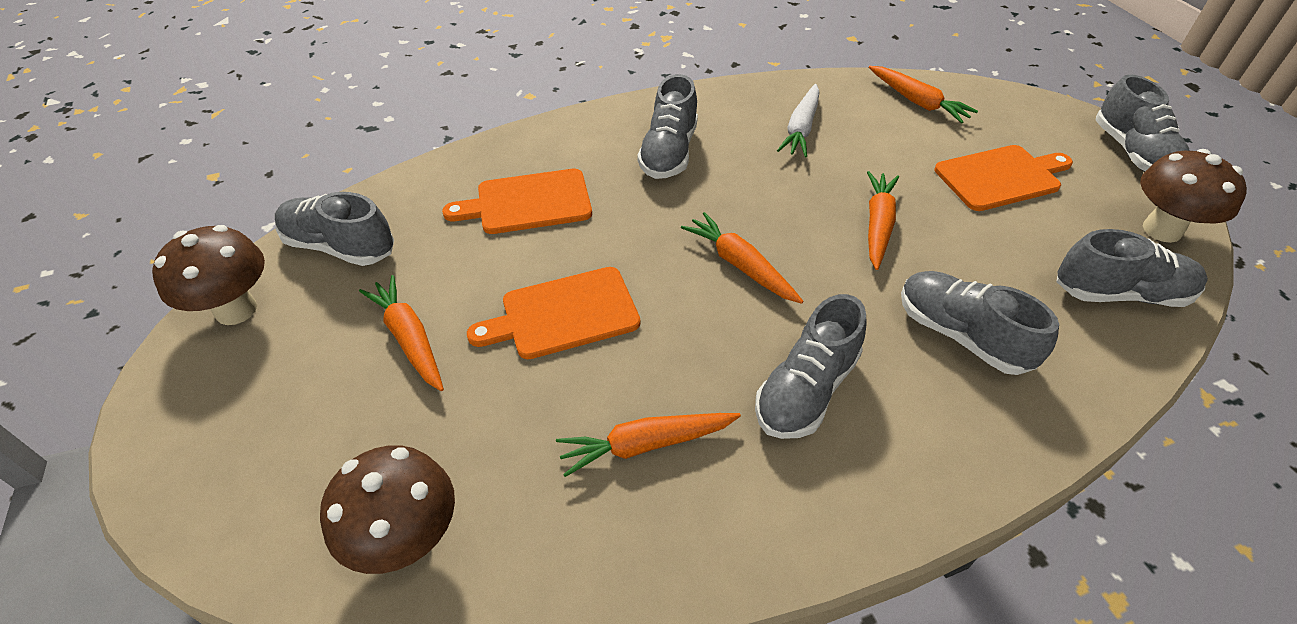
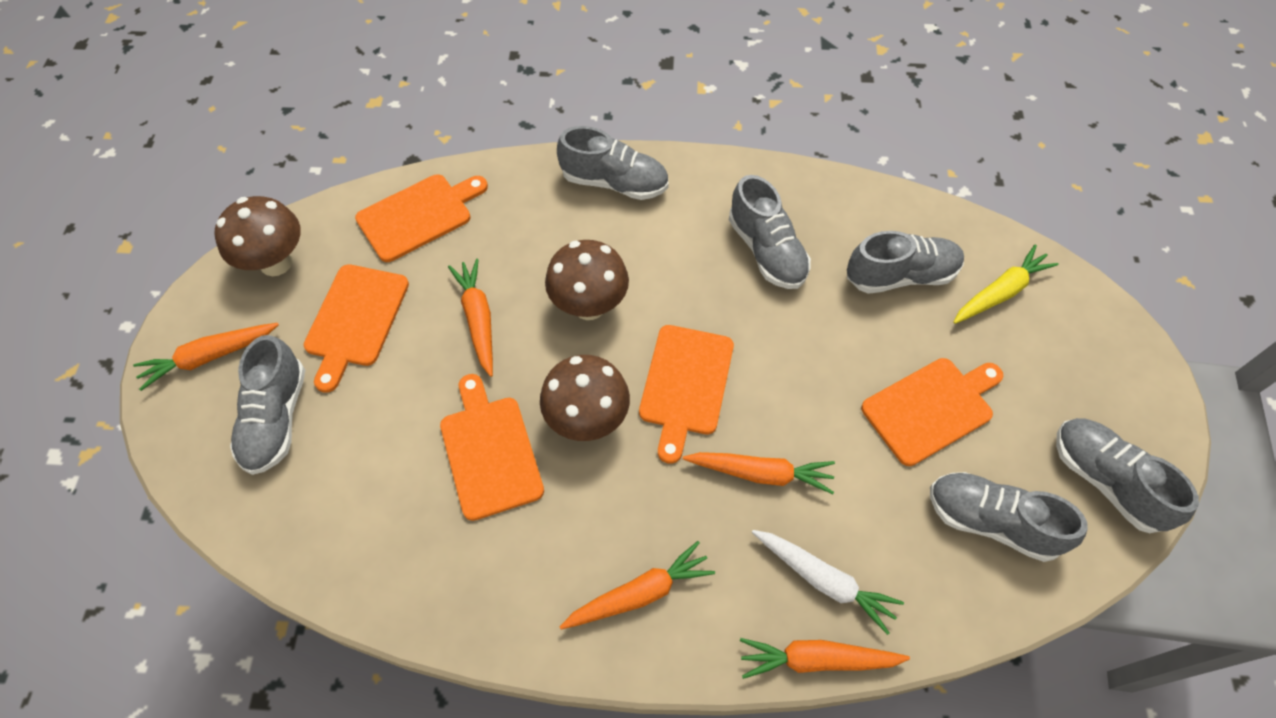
orange cutting board: 3 -> 5
yellow carrot: 0 -> 1

